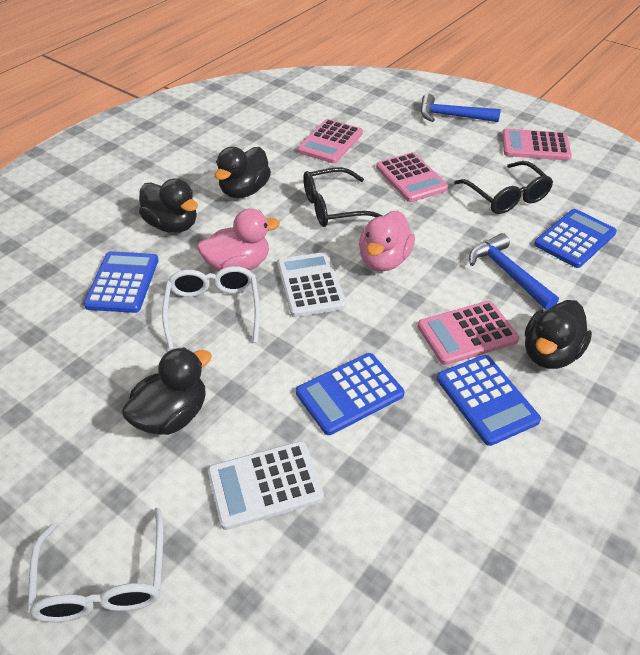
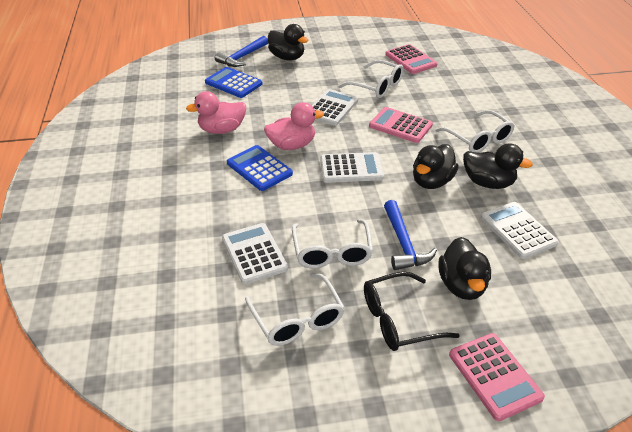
black glasses: 2 -> 1
blue calculator: 4 -> 2
pink calculator: 4 -> 3
white calculator: 2 -> 4
white glasses: 2 -> 4

